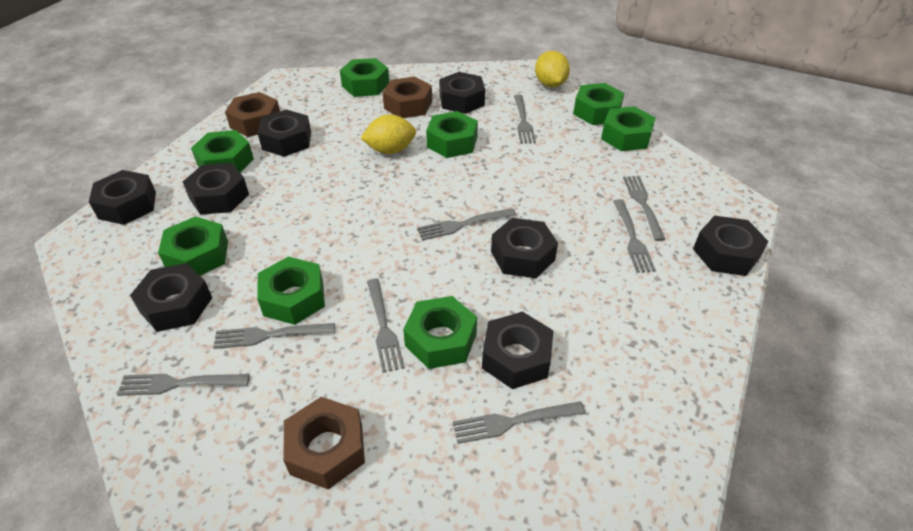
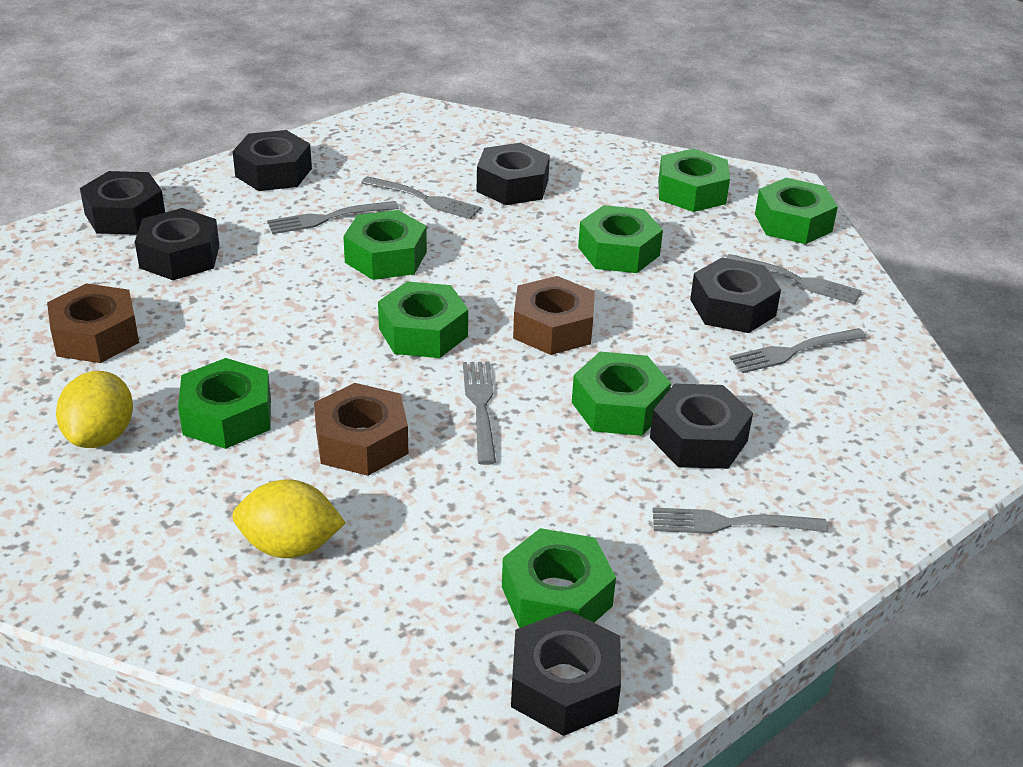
black nut: 8 -> 7
grey fork: 8 -> 6

